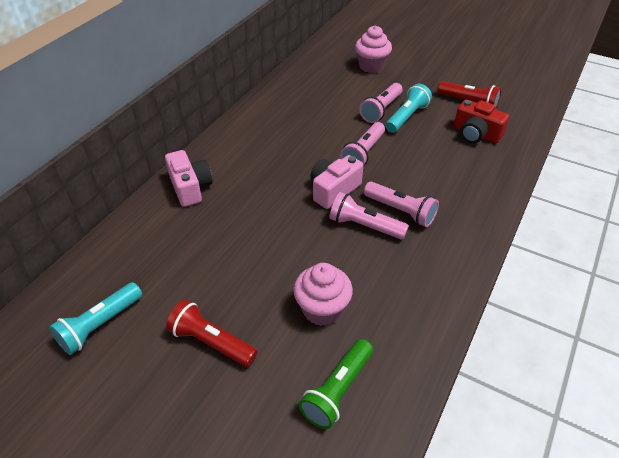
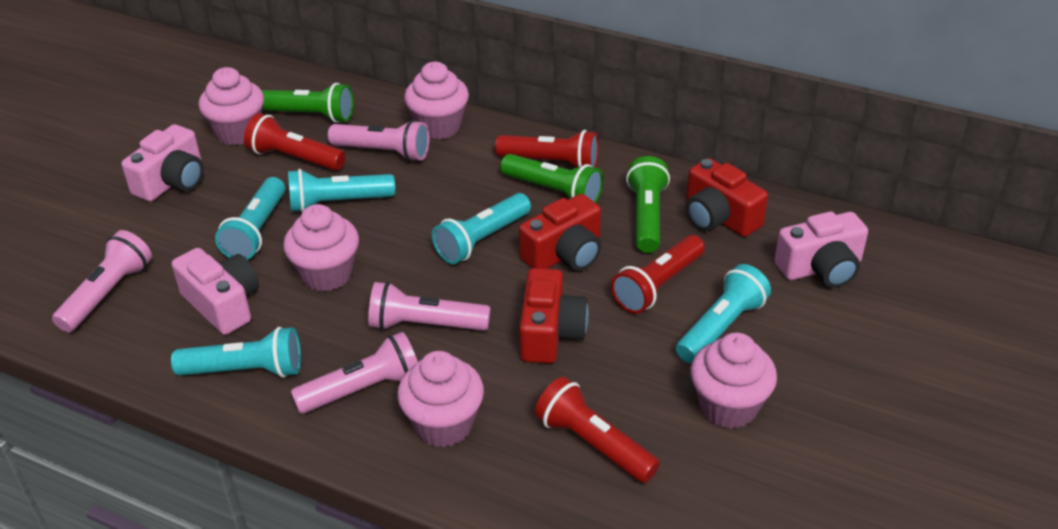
green flashlight: 1 -> 3
pink camera: 2 -> 3
pink cupcake: 2 -> 5
red camera: 1 -> 3
red flashlight: 2 -> 4
turquoise flashlight: 2 -> 5

